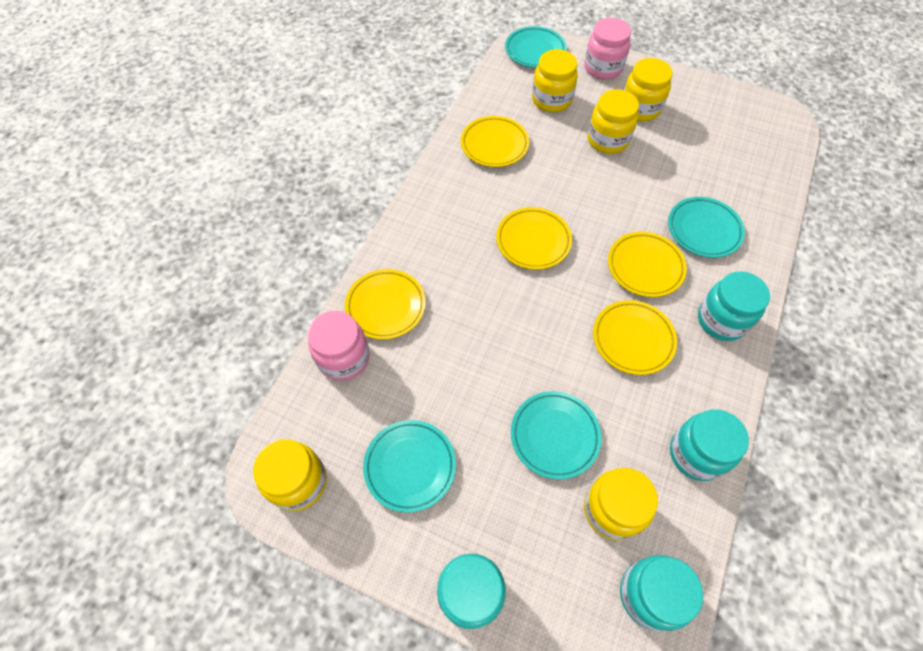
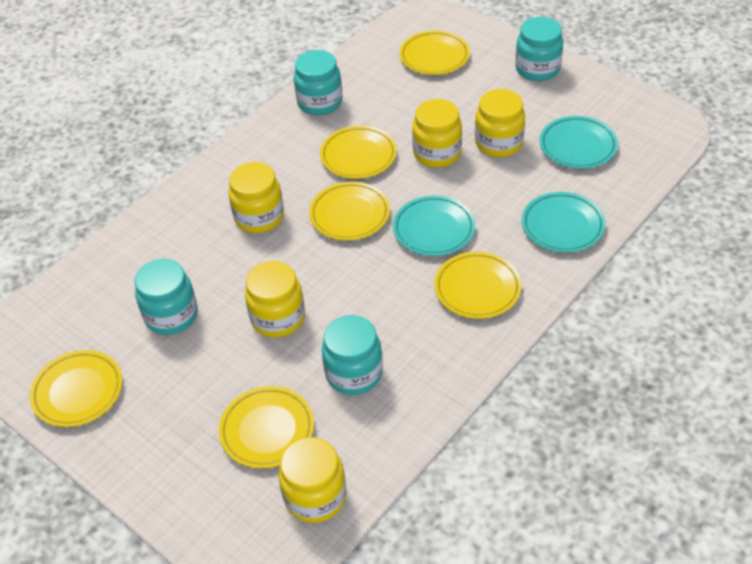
pink jar: 2 -> 0
turquoise plate: 4 -> 3
yellow plate: 5 -> 6

